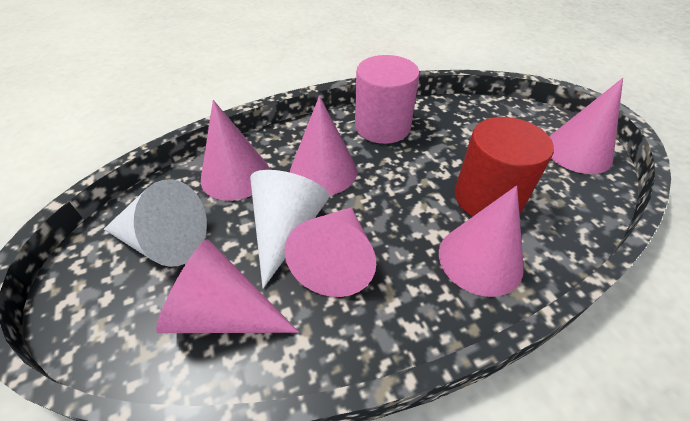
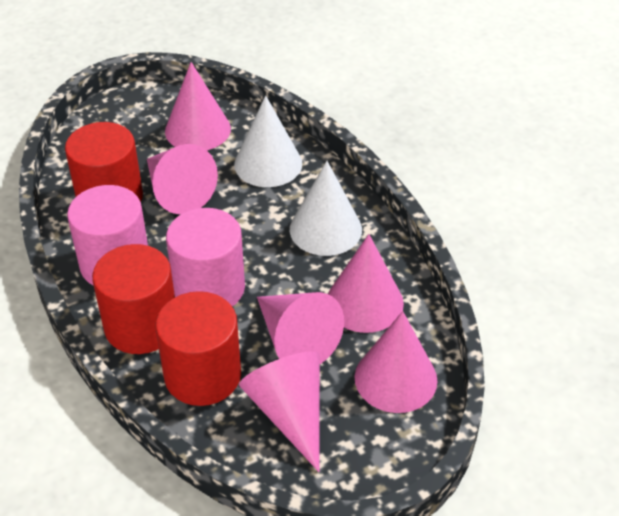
pink cylinder: 1 -> 2
red cylinder: 1 -> 3

